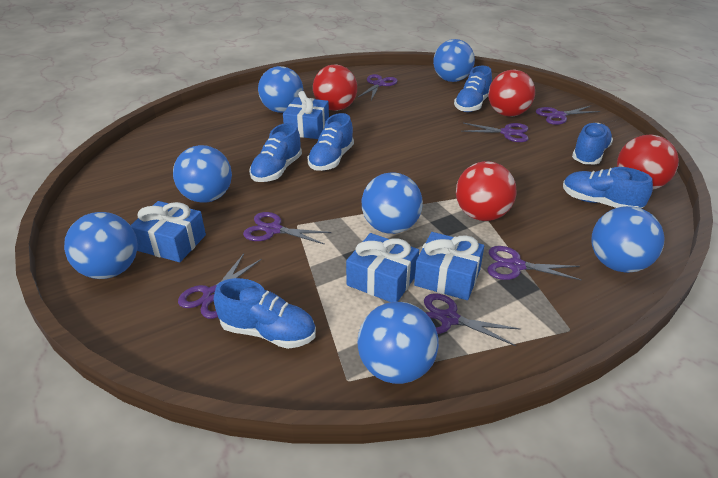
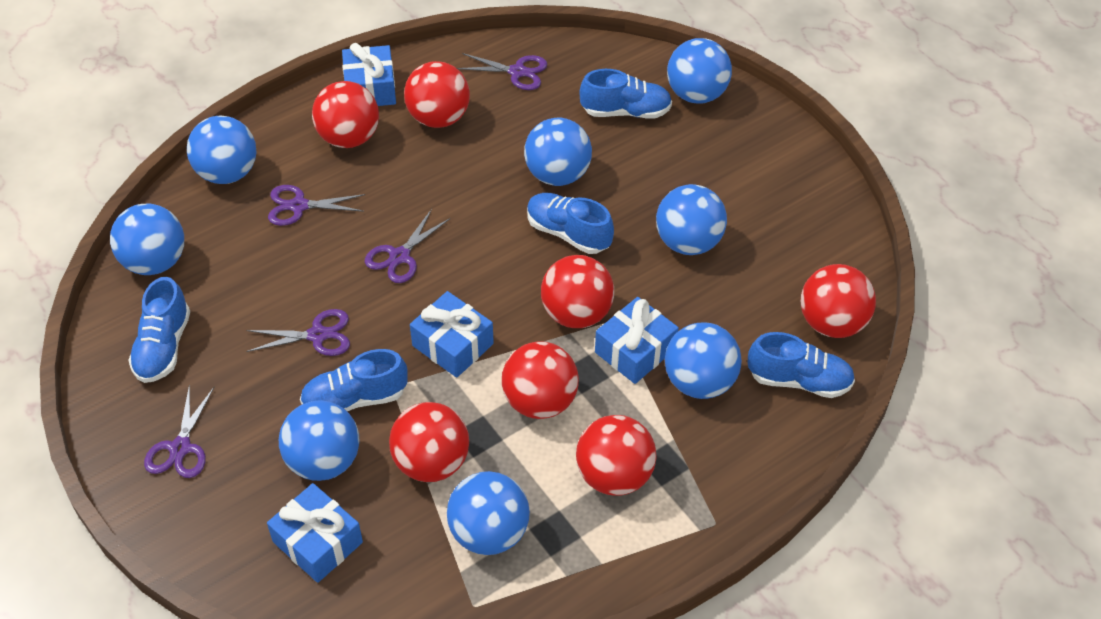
blue ball: 7 -> 8
blue shoe: 6 -> 5
purple scissors: 7 -> 5
red ball: 4 -> 7

